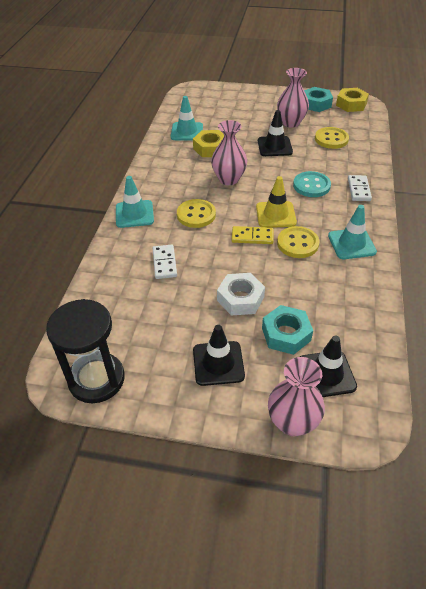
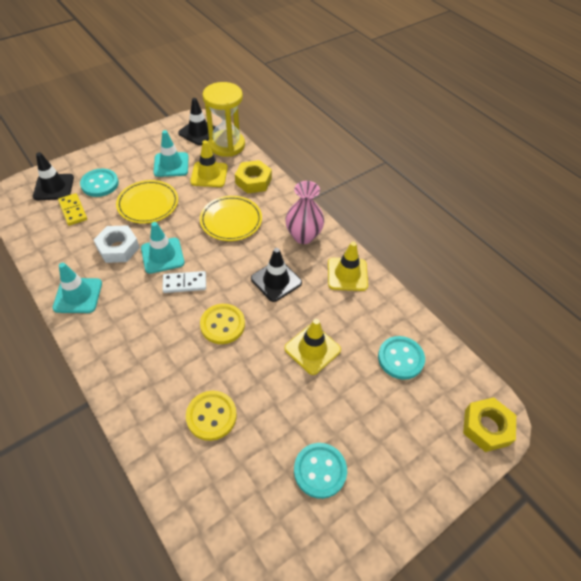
black hourglass: 1 -> 0
pink vase: 3 -> 1
turquoise button: 1 -> 3
turquoise nut: 2 -> 0
white domino: 2 -> 1
yellow button: 3 -> 2
yellow hourglass: 0 -> 1
yellow plate: 0 -> 2
yellow traffic cone: 1 -> 3

